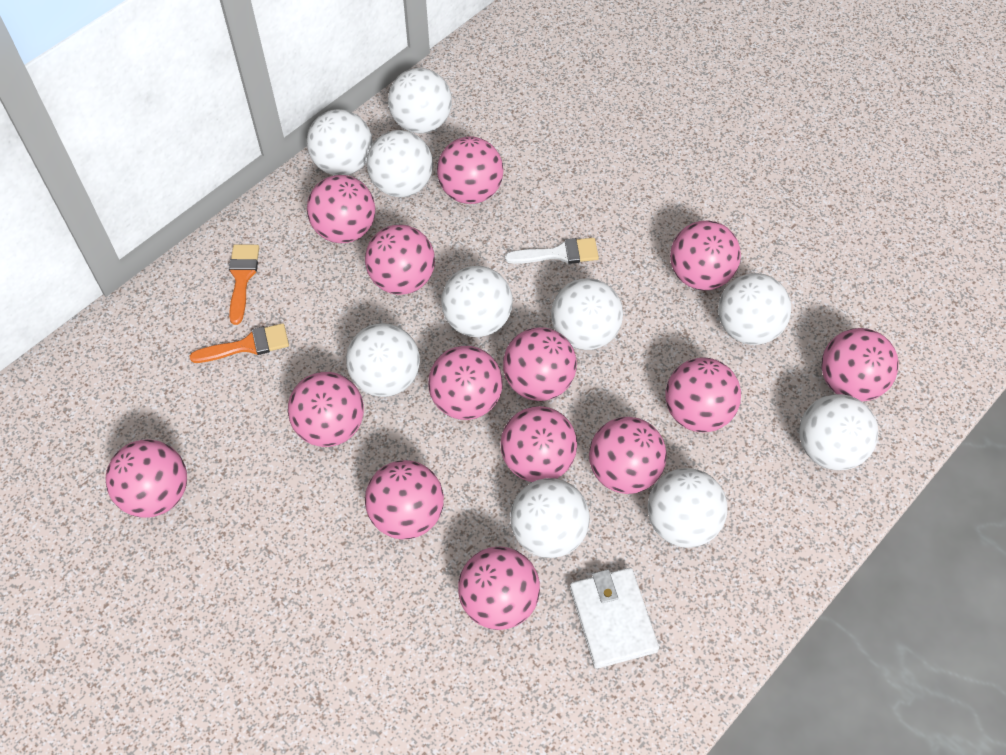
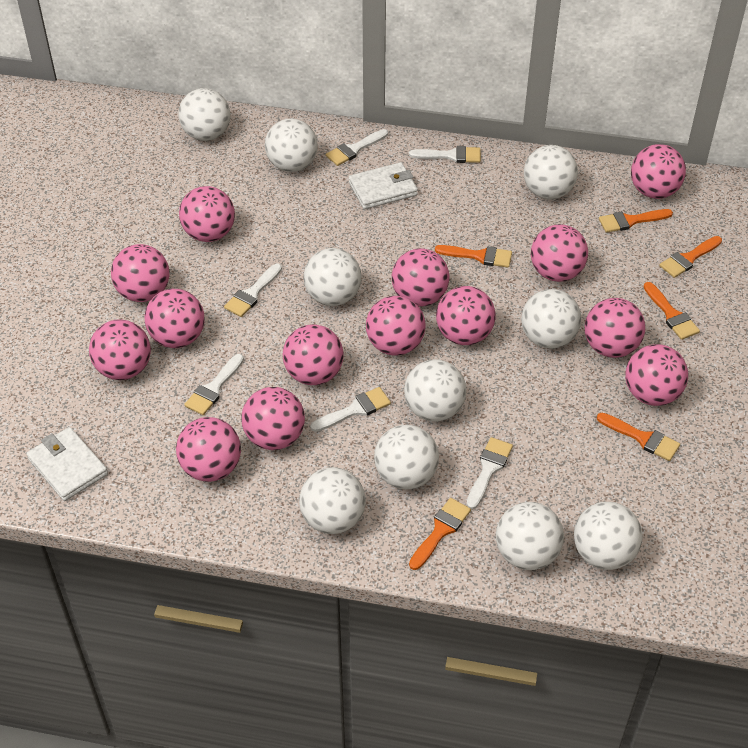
orange brush: 2 -> 6
white brush: 1 -> 6
white wallet: 1 -> 2

